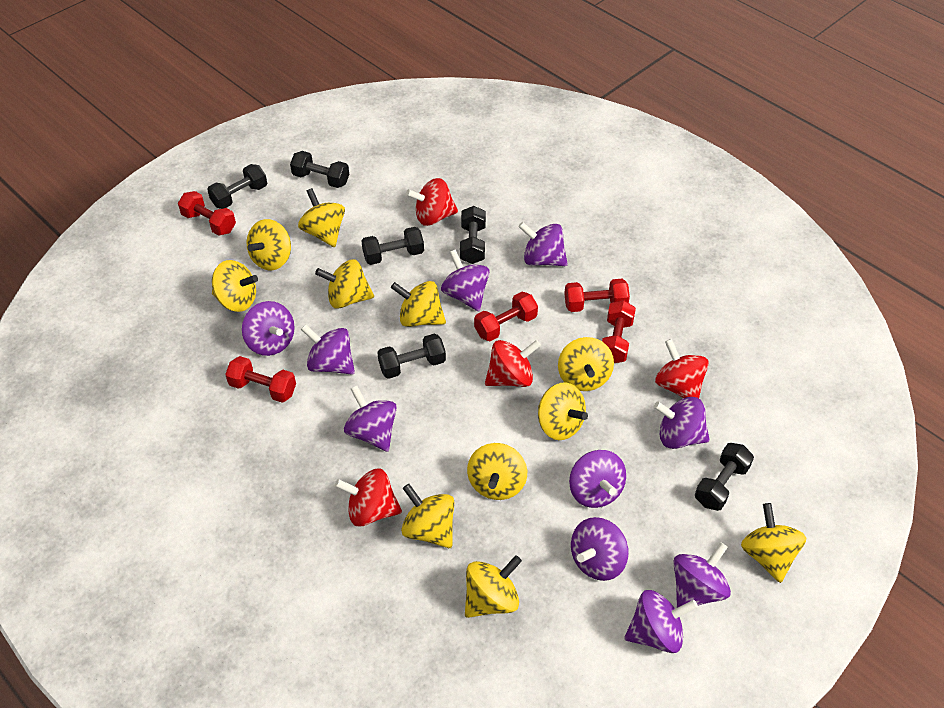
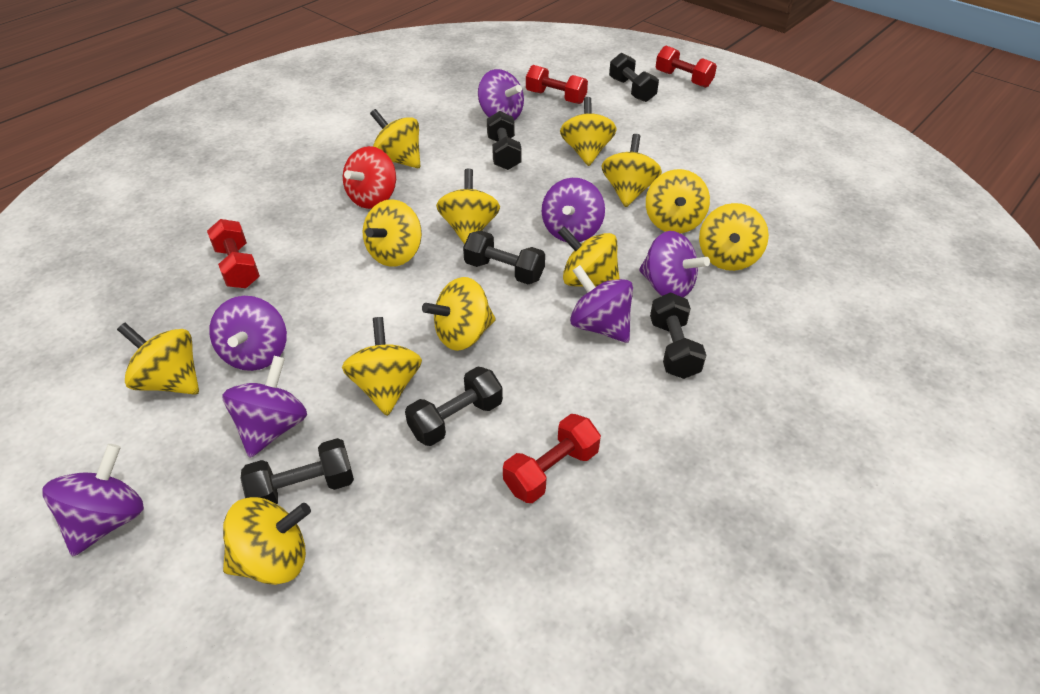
purple spinning top: 10 -> 7
red dumbbell: 5 -> 4
red spinning top: 4 -> 1
yellow spinning top: 11 -> 12

